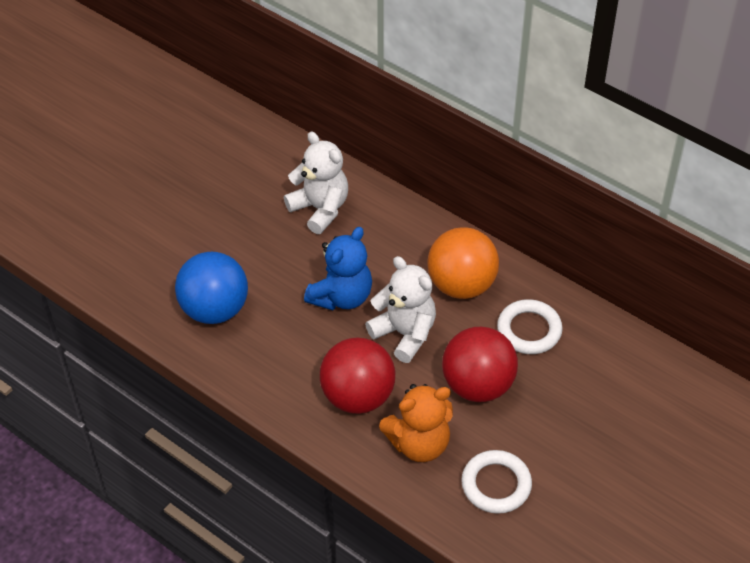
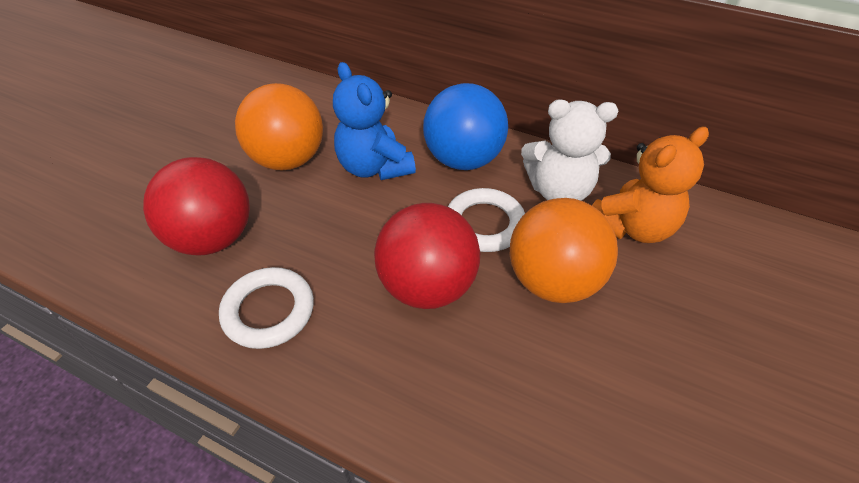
orange ball: 1 -> 2
white teddy bear: 2 -> 1

